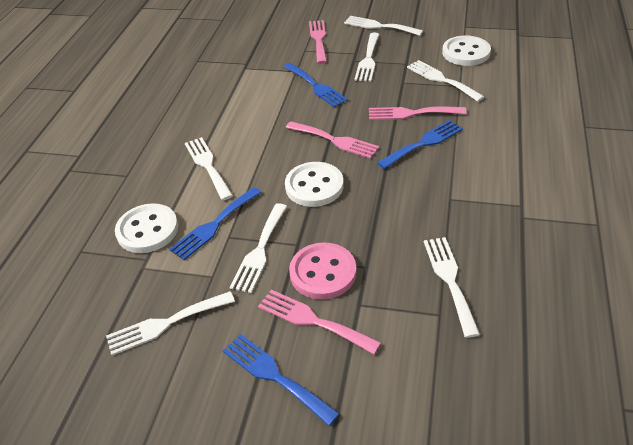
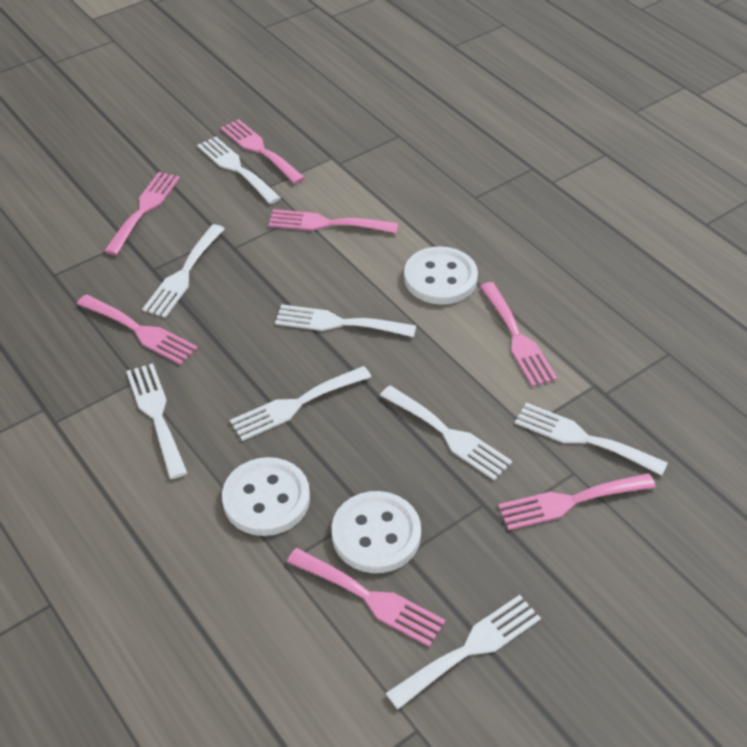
blue fork: 4 -> 0
pink button: 1 -> 0
pink fork: 4 -> 7
white fork: 7 -> 8

